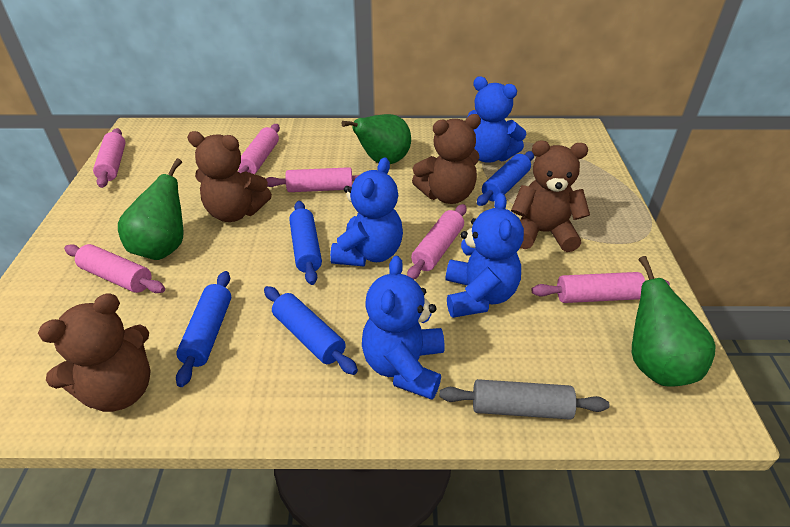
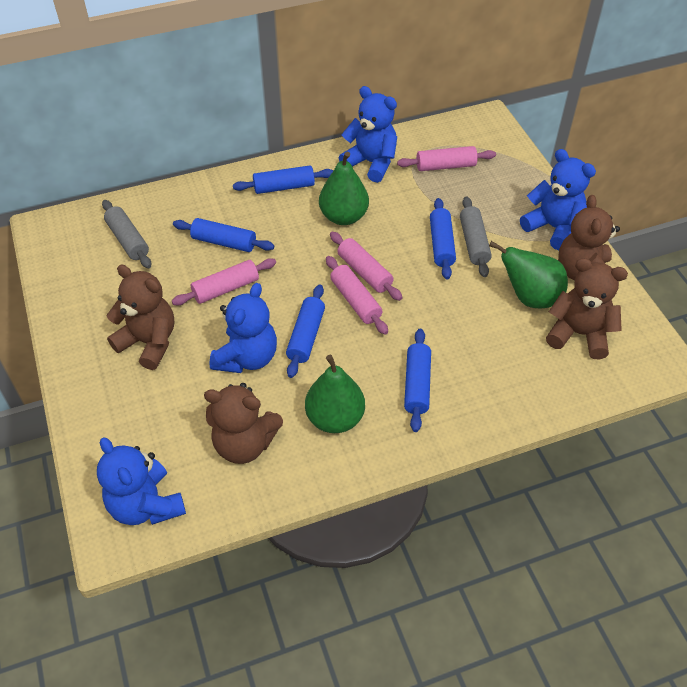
blue rolling pin: 4 -> 5
grey rolling pin: 1 -> 2
pink rolling pin: 6 -> 4

